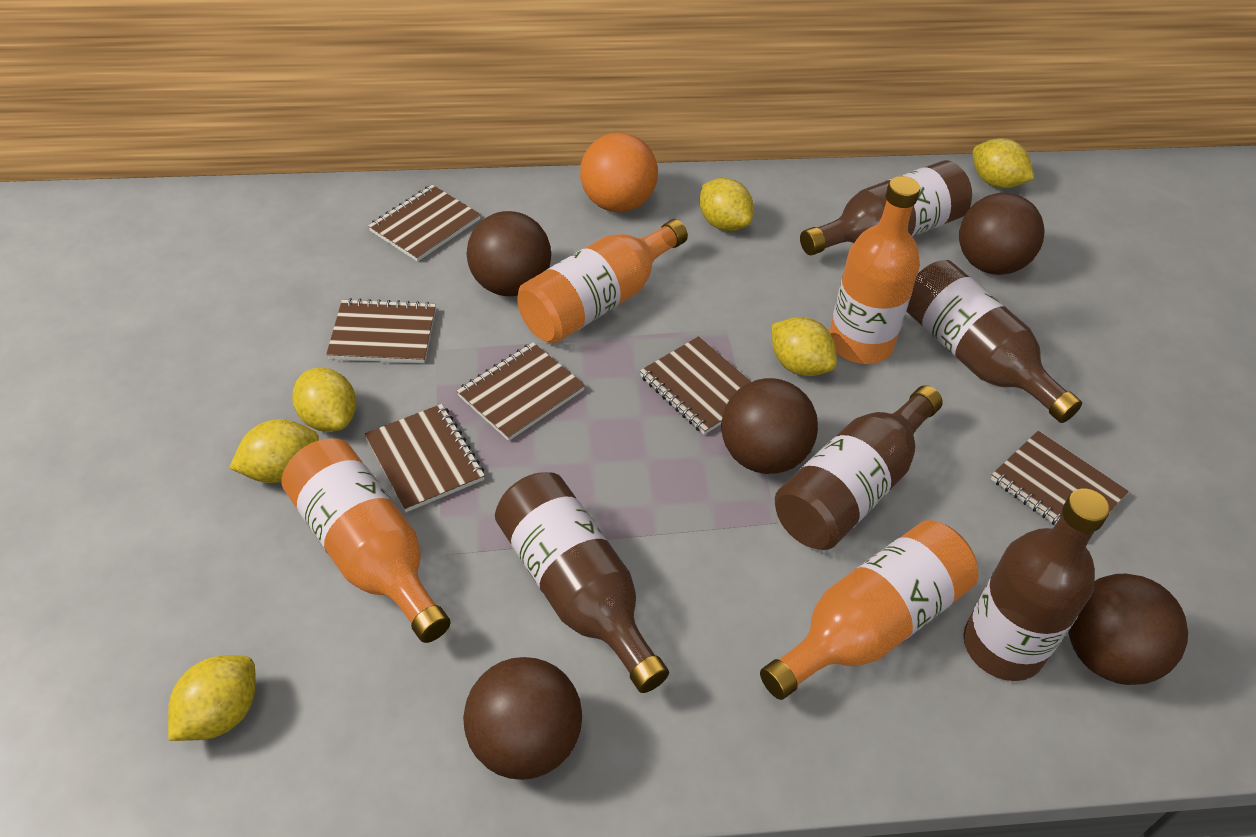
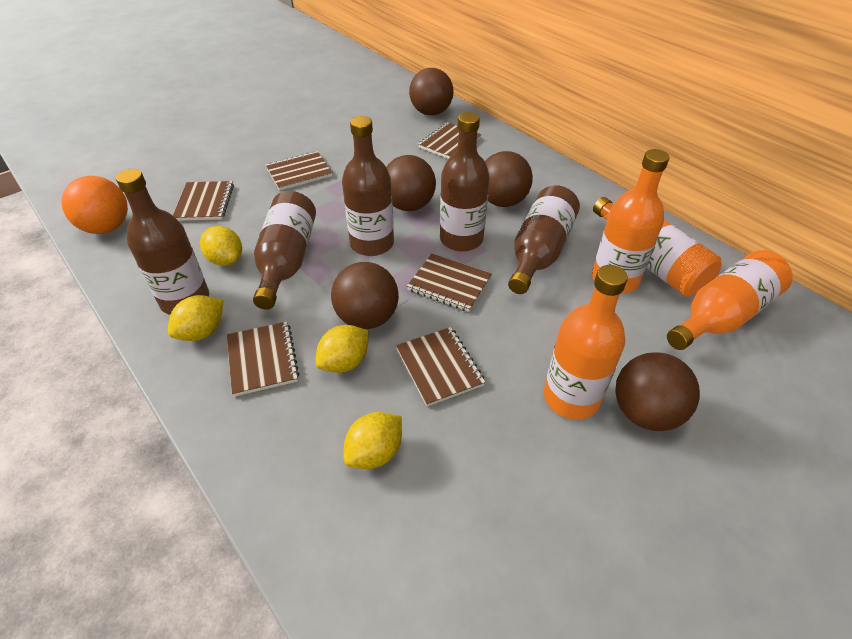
yellow lemon: 6 -> 4

